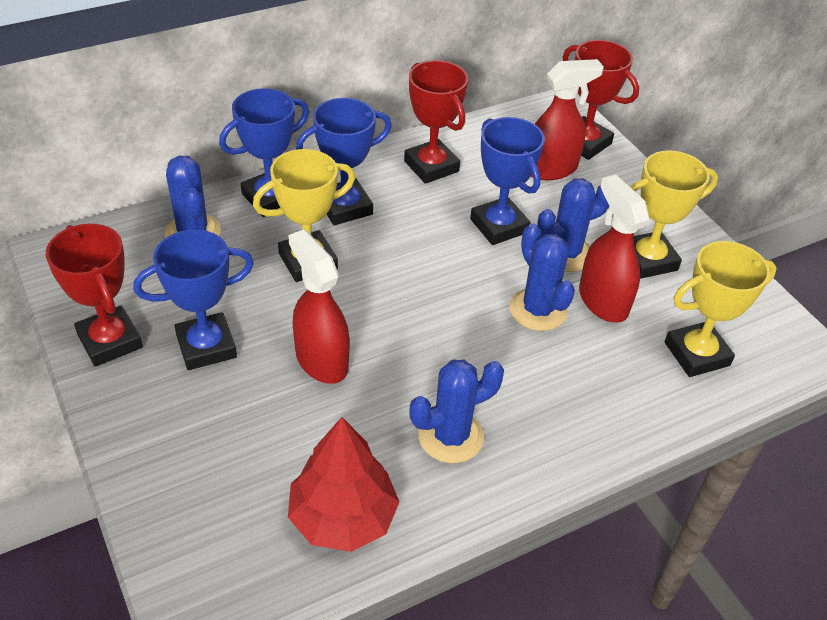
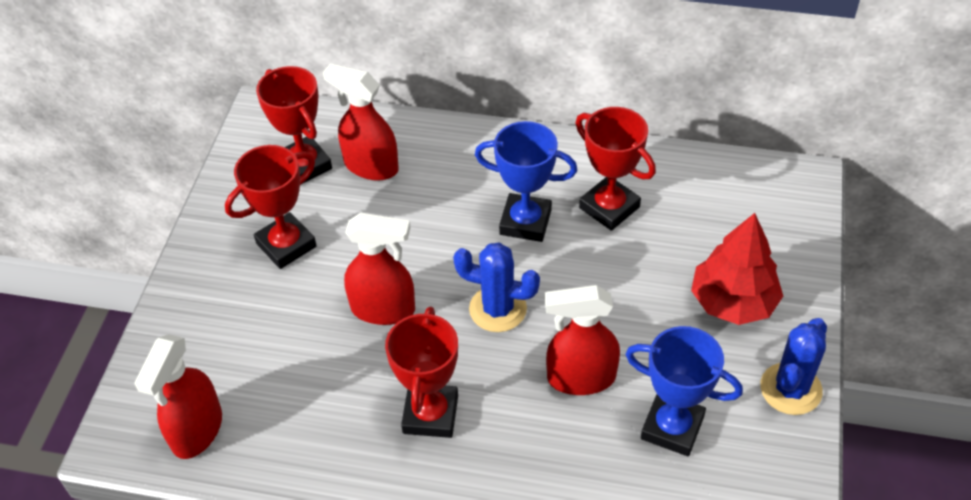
blue cactus: 4 -> 2
blue trophy: 4 -> 2
red spray bottle: 3 -> 4
red trophy: 3 -> 4
yellow trophy: 3 -> 0

